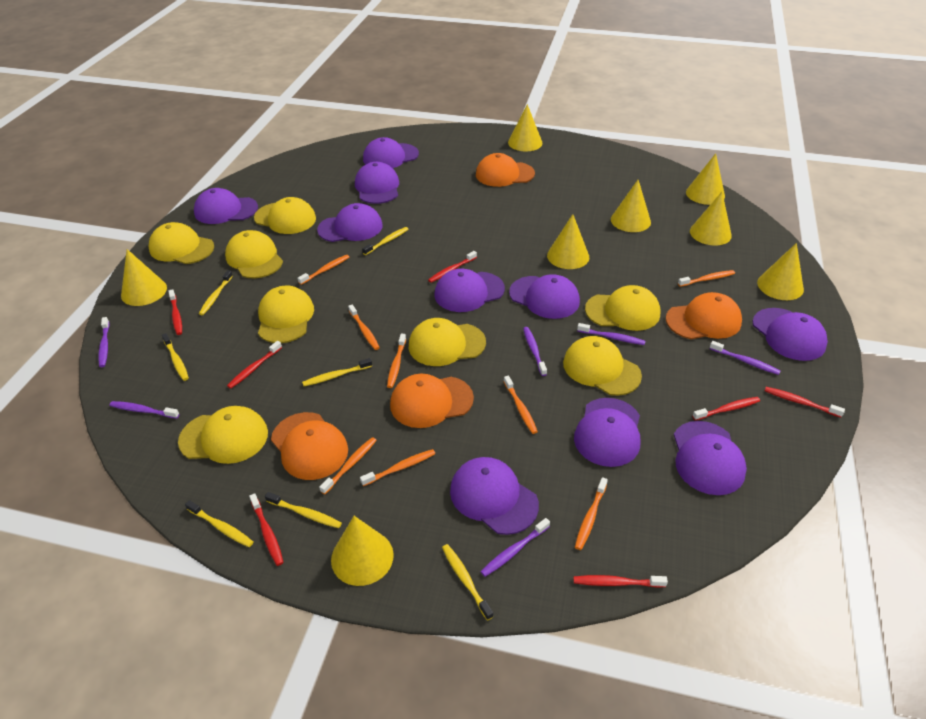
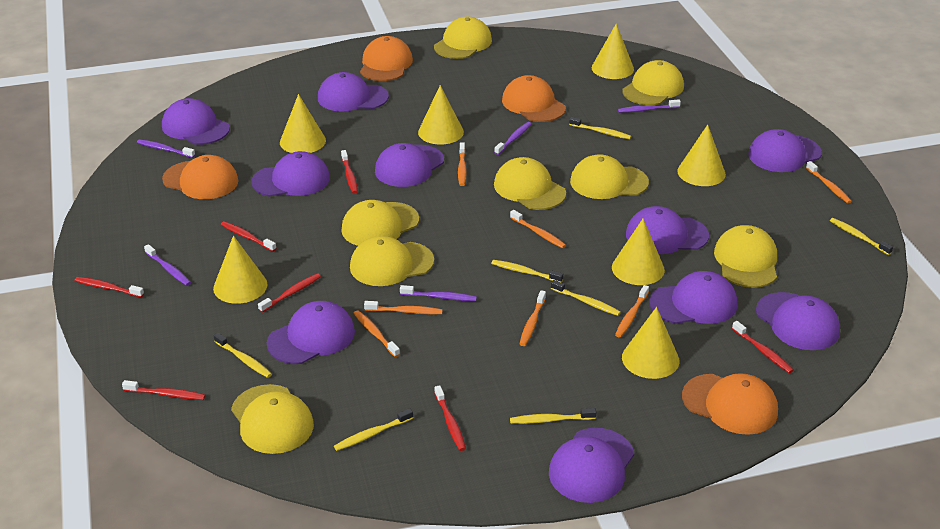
orange toothbrush: 8 -> 7
purple toothbrush: 6 -> 5
yellow cone: 8 -> 7

